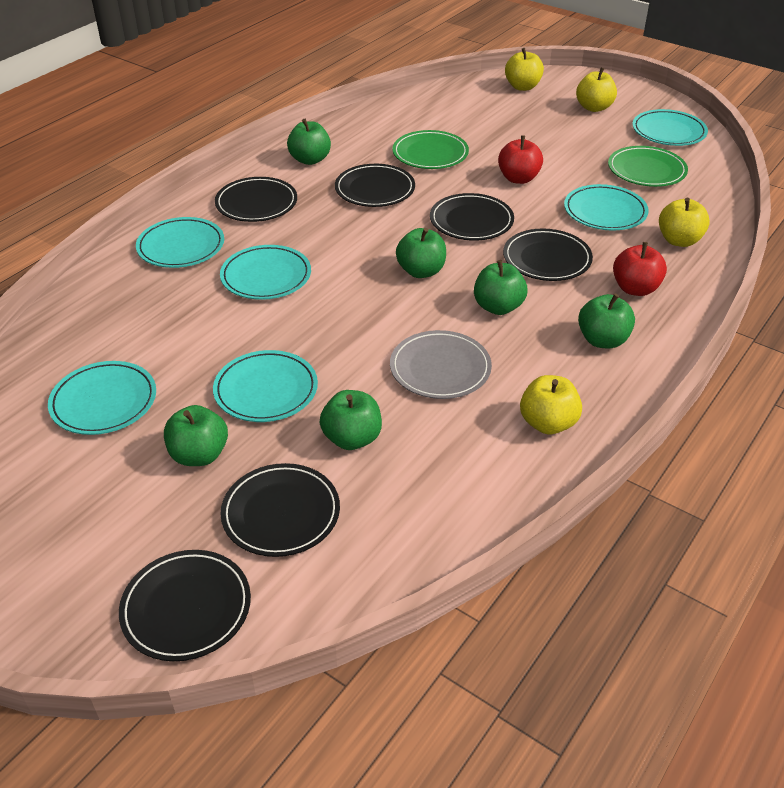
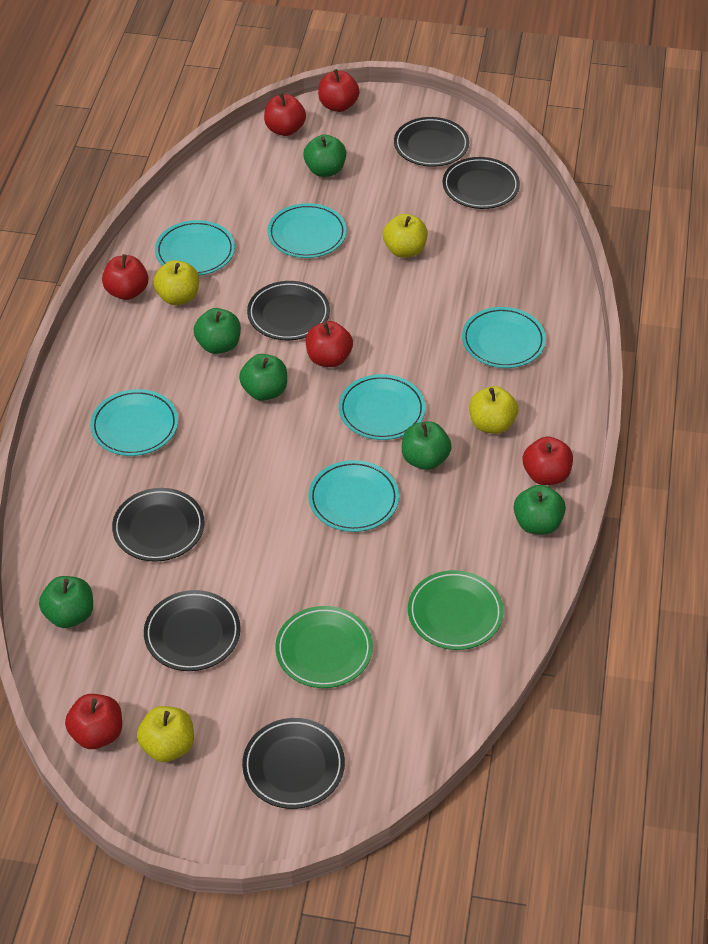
grey plate: 1 -> 0
red apple: 2 -> 6

